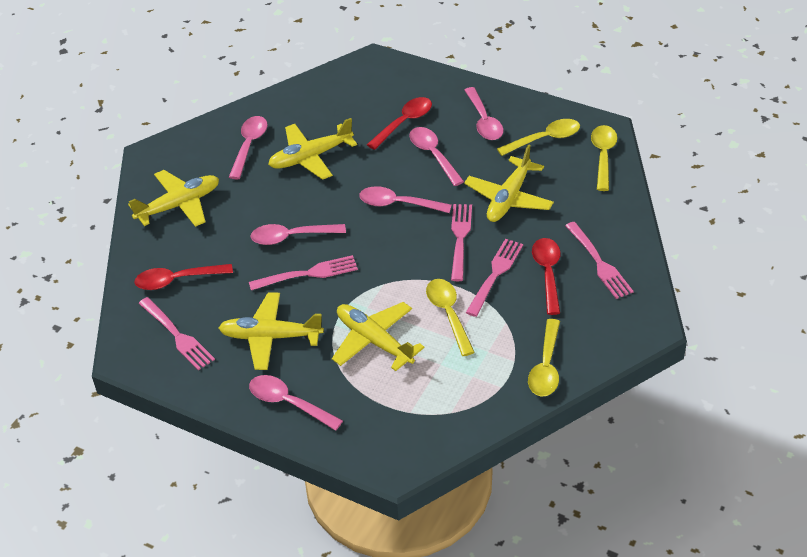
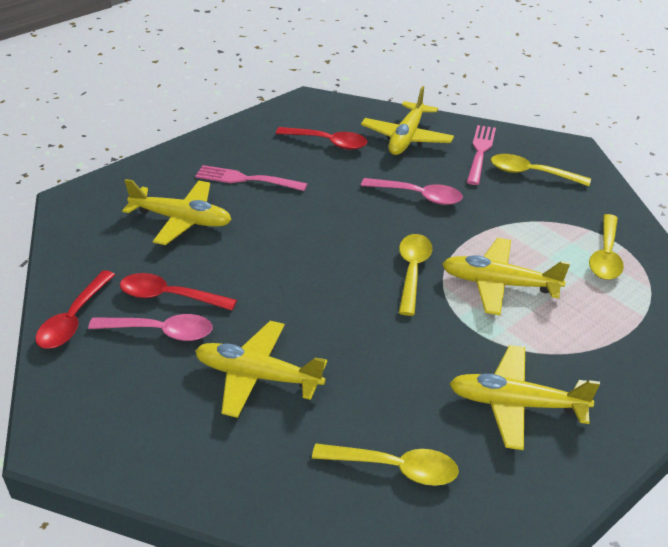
pink fork: 5 -> 2
pink spoon: 6 -> 2

